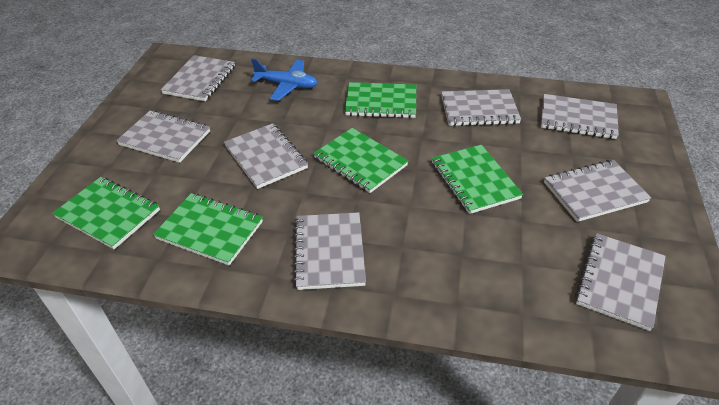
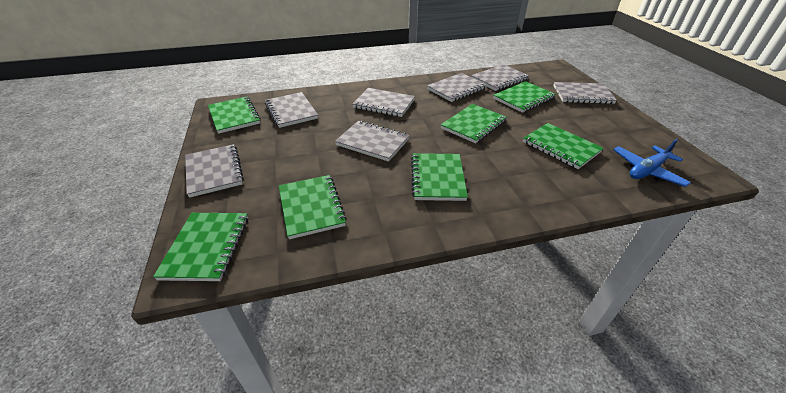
green notebook: 5 -> 7
grey notebook: 8 -> 7

